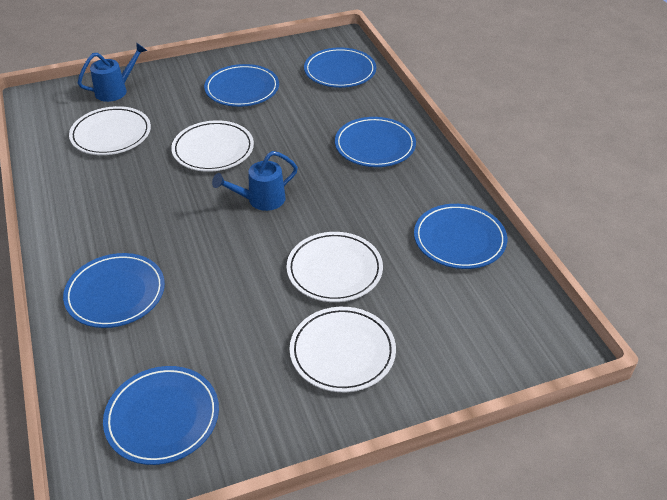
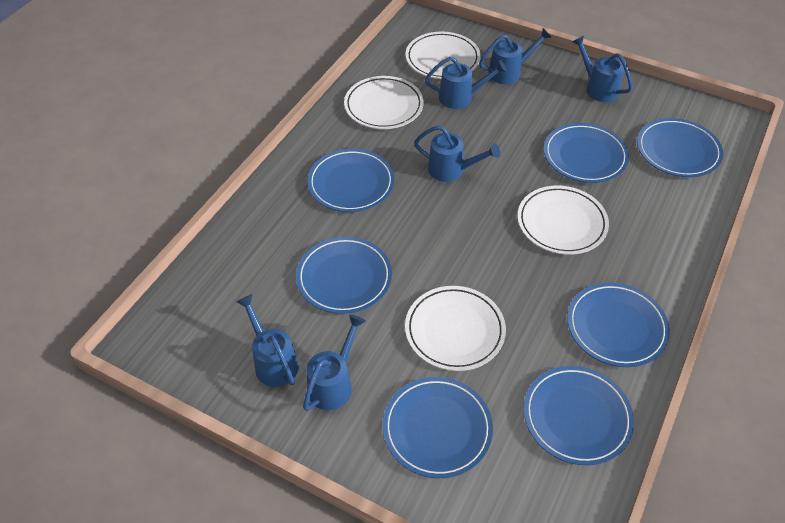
blue plate: 6 -> 7
blue watering can: 2 -> 6

